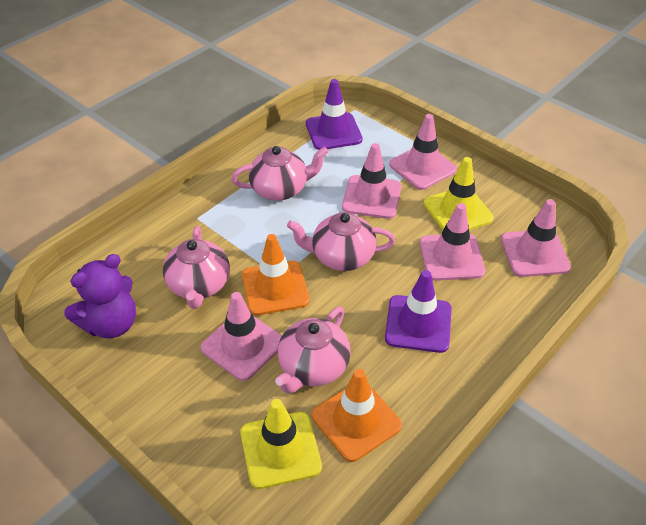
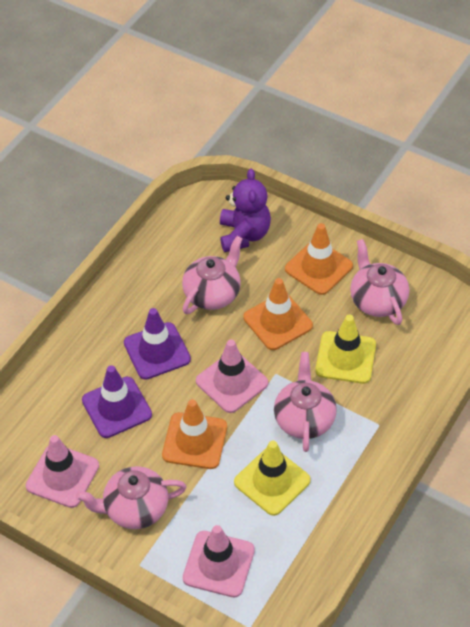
orange traffic cone: 2 -> 3
pink traffic cone: 5 -> 3

